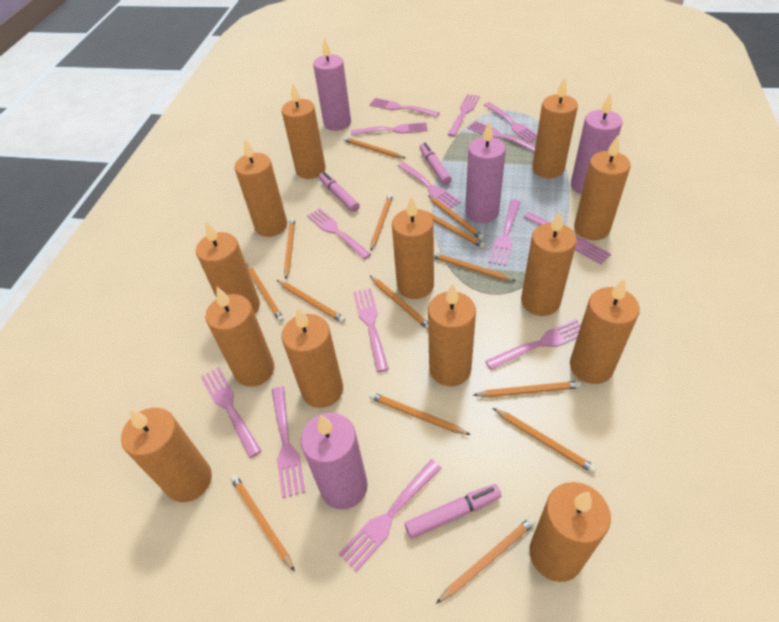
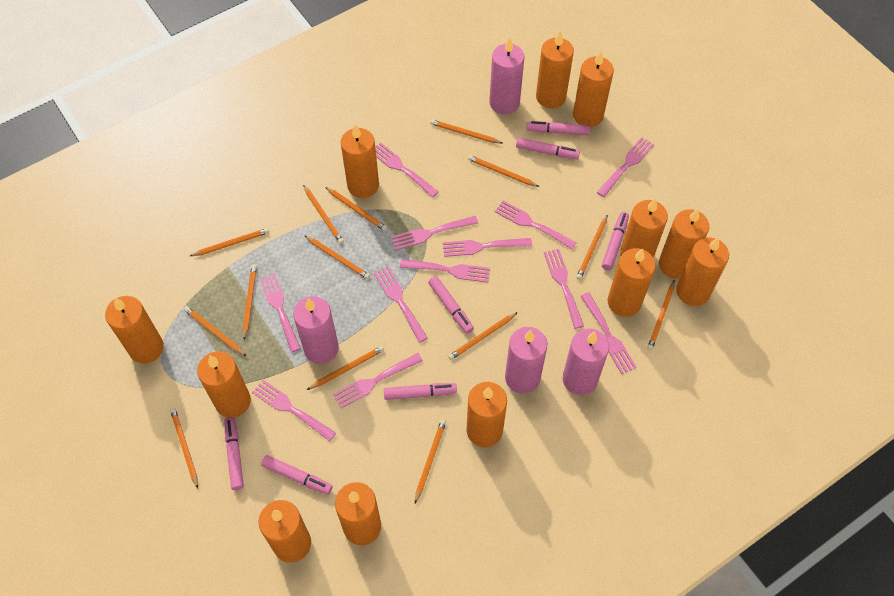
orange candle: 13 -> 12
pink fork: 14 -> 12
pink marker: 3 -> 7

